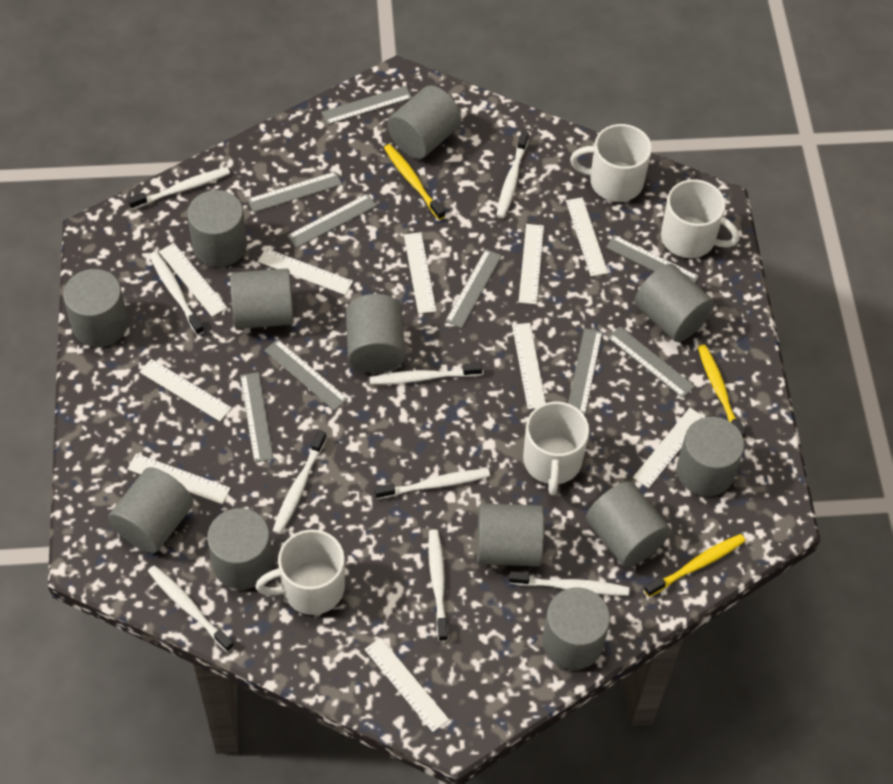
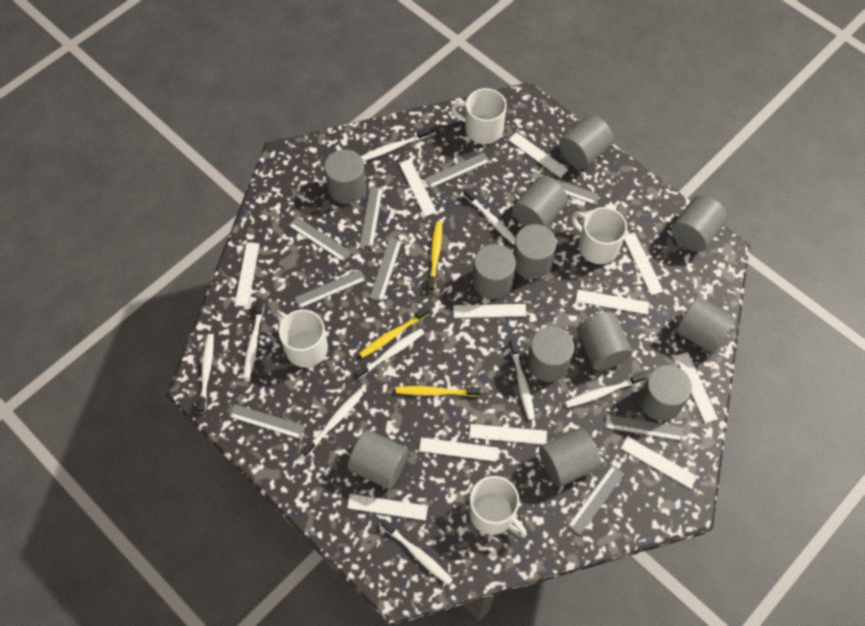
white ruler: 10 -> 11

